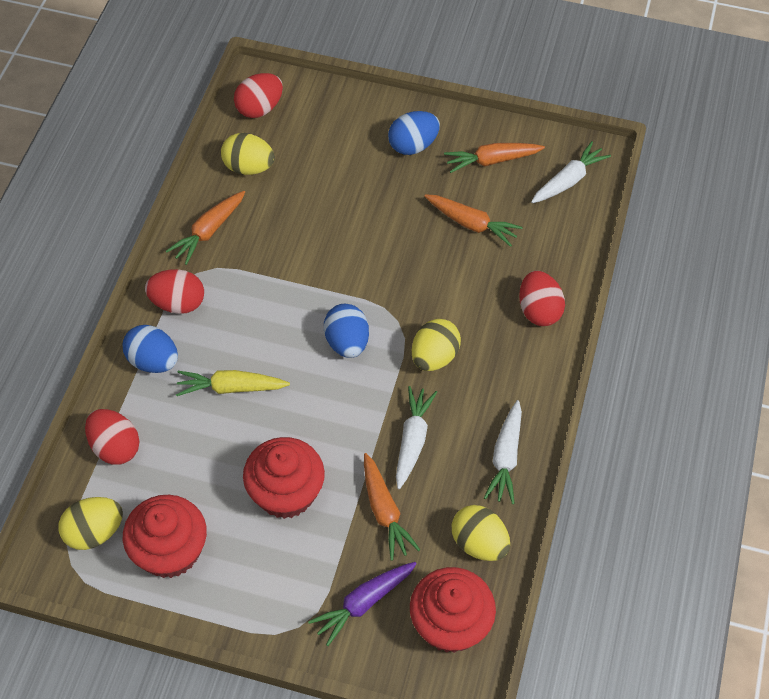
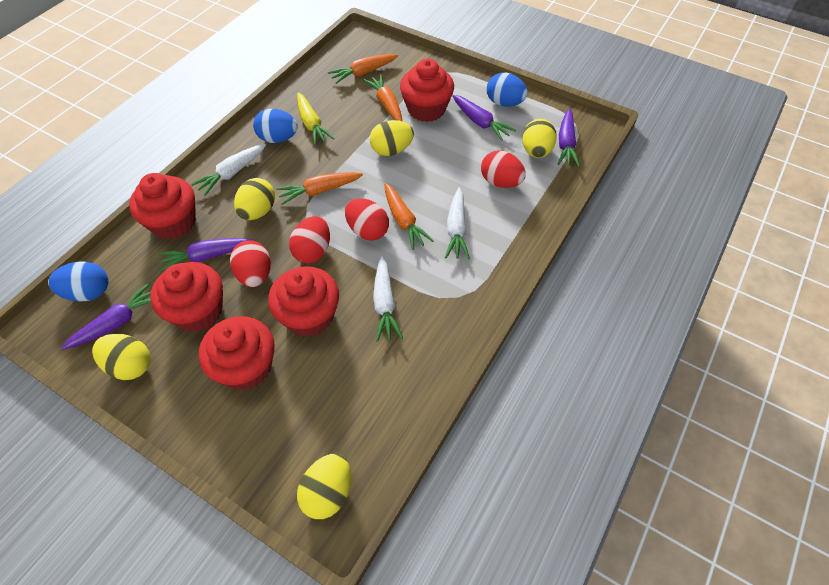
purple carrot: 1 -> 4
red cupcake: 3 -> 5
yellow egg: 4 -> 5

